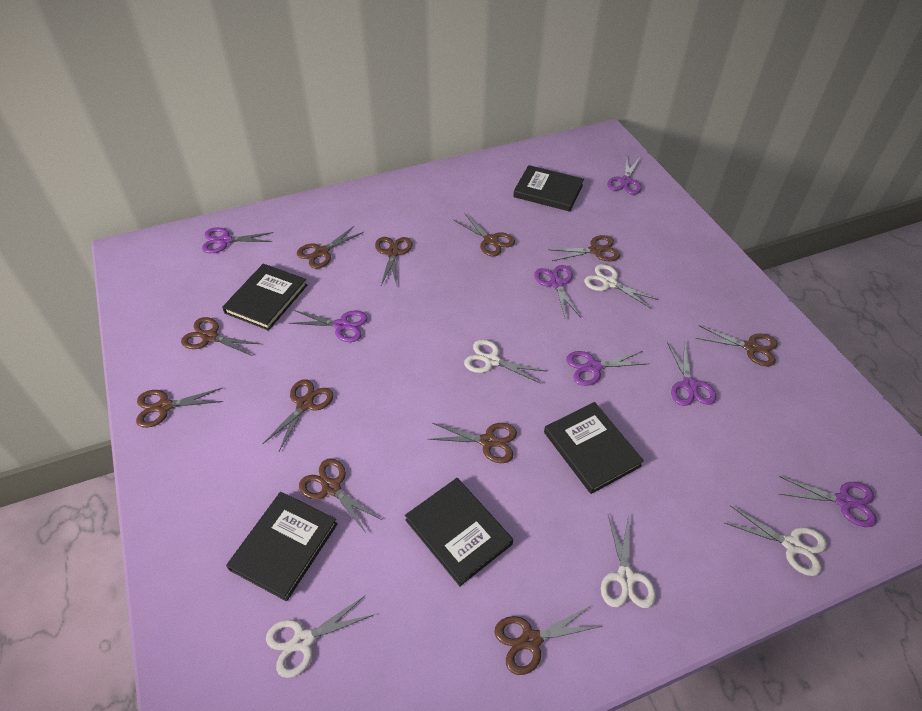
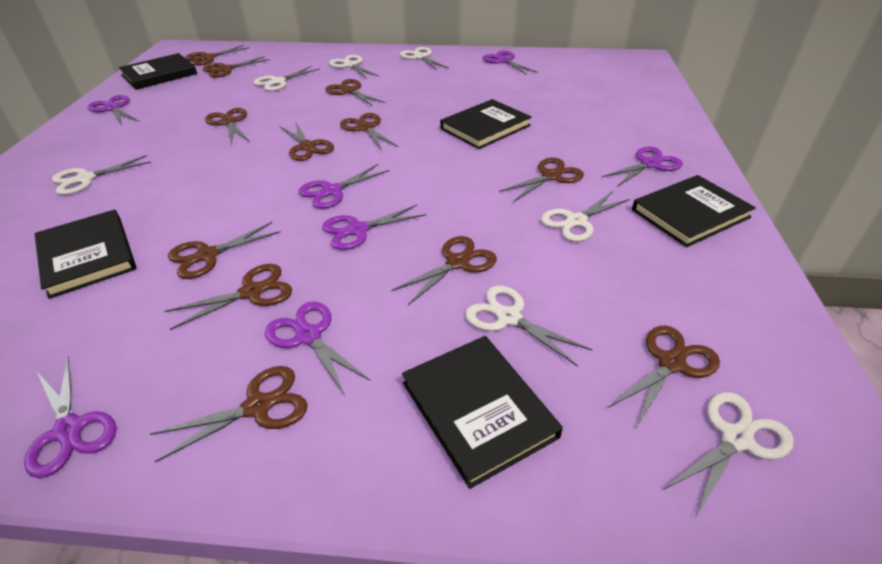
brown scissors: 11 -> 12
white scissors: 5 -> 7

